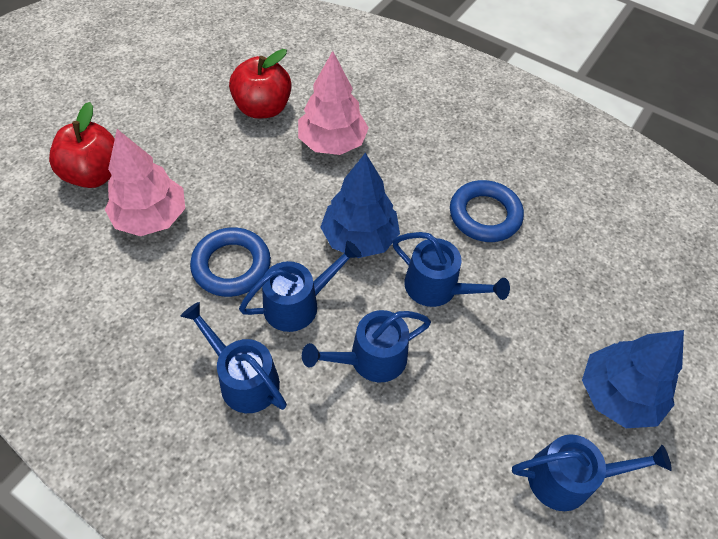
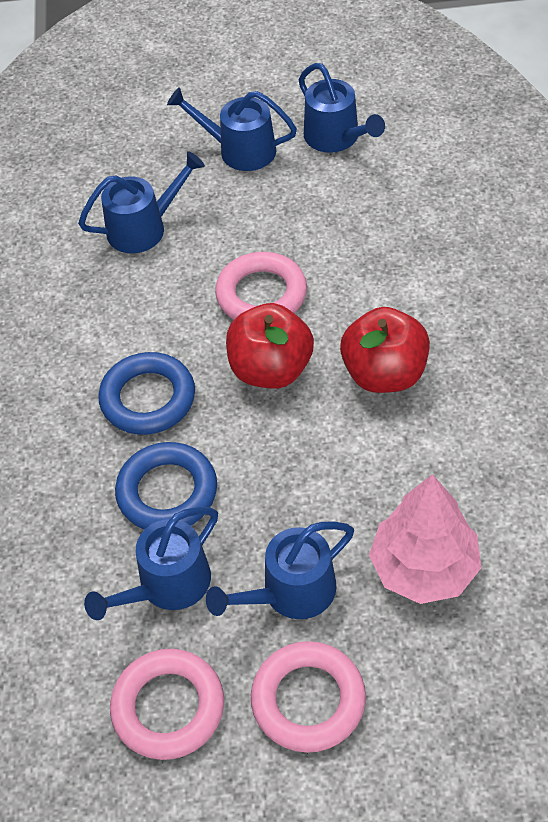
blue tree: 2 -> 0
pink ring: 0 -> 3
pink tree: 2 -> 1

